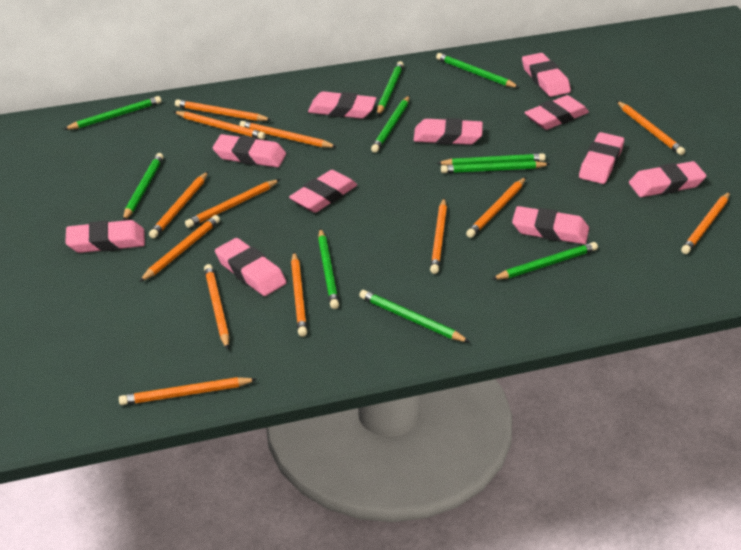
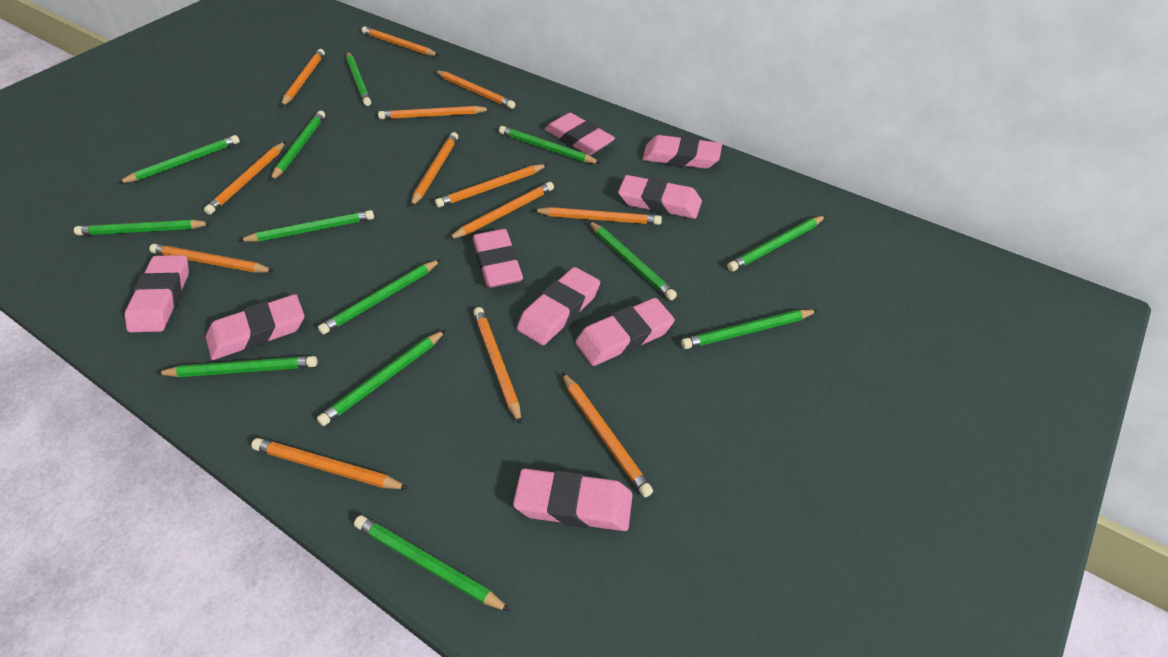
green pencil: 10 -> 13
pink eraser: 11 -> 9

